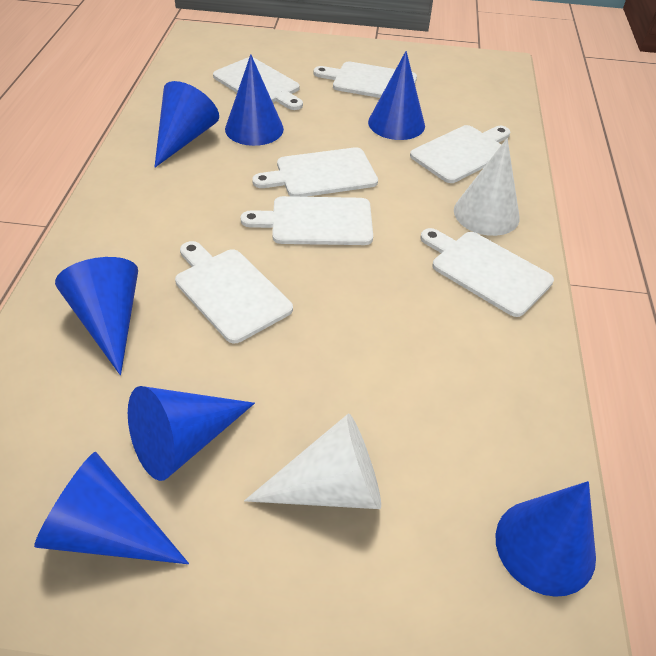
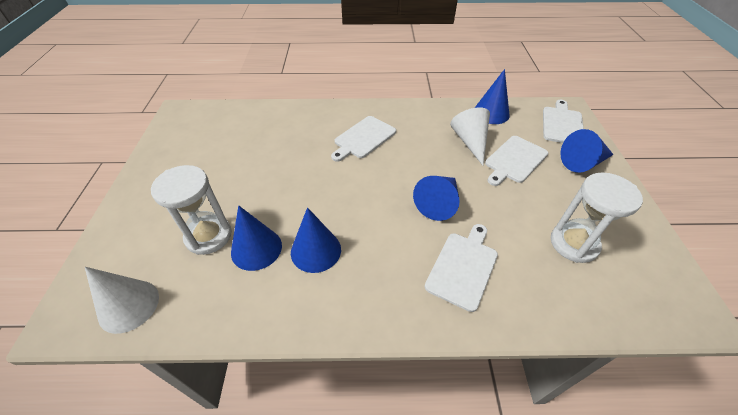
blue cone: 7 -> 5
white cutting board: 7 -> 4
white hourglass: 0 -> 2

